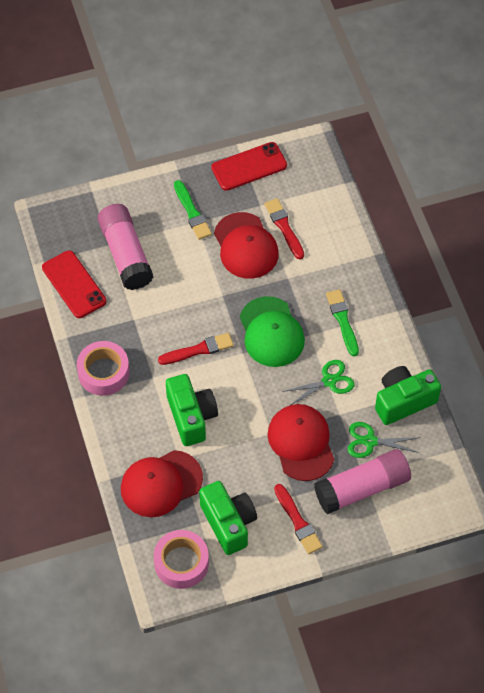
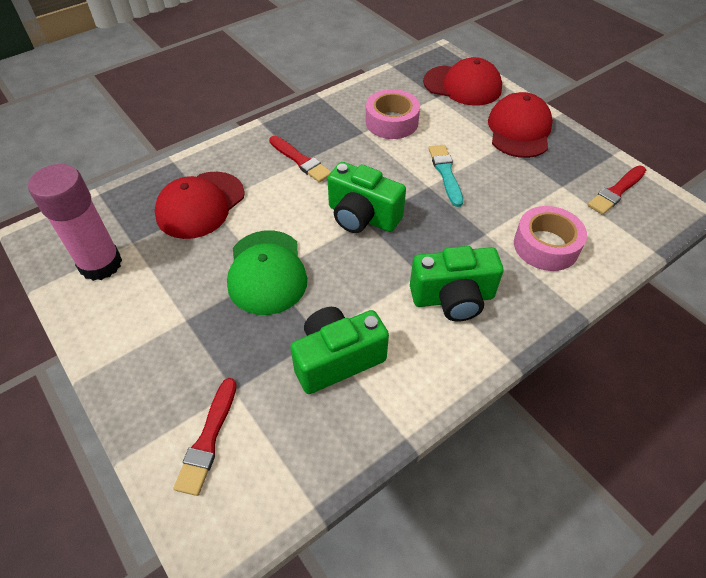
green brush: 2 -> 0
green scissors: 2 -> 0
pink glue stick: 2 -> 1
red phone: 2 -> 0
turquoise brush: 0 -> 1

